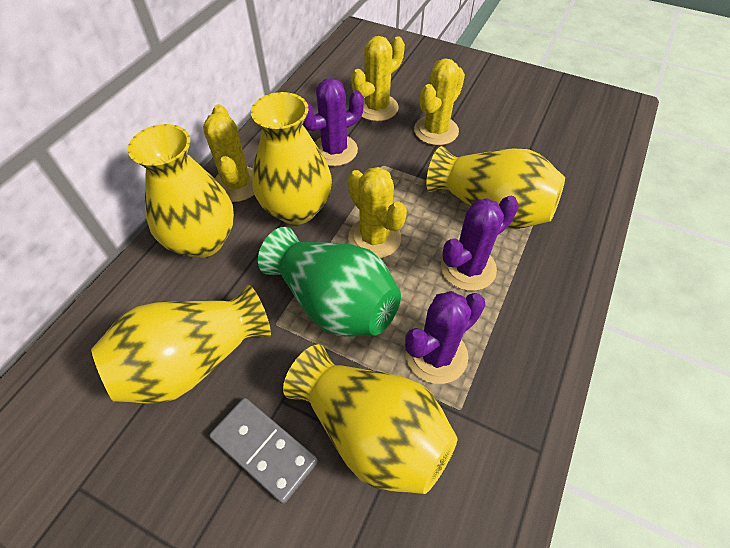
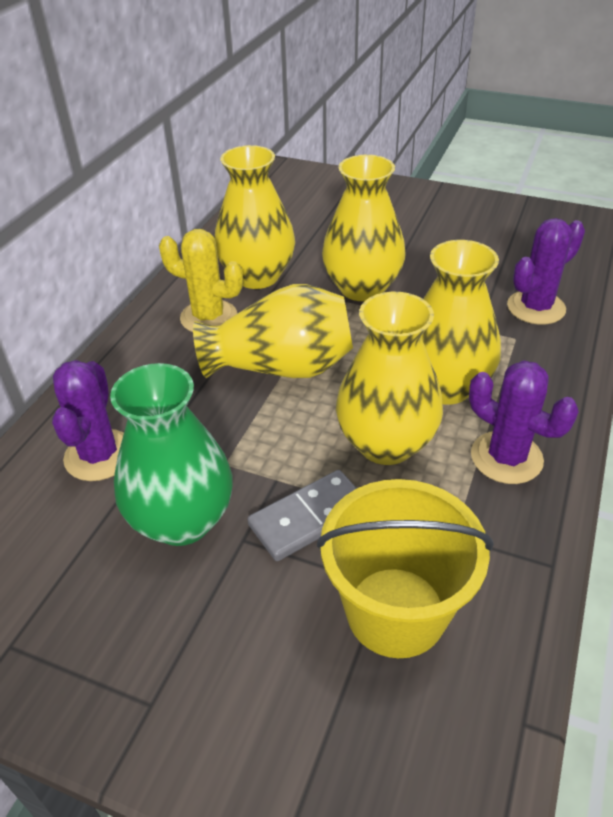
yellow bucket: 0 -> 1
yellow cactus: 4 -> 1

